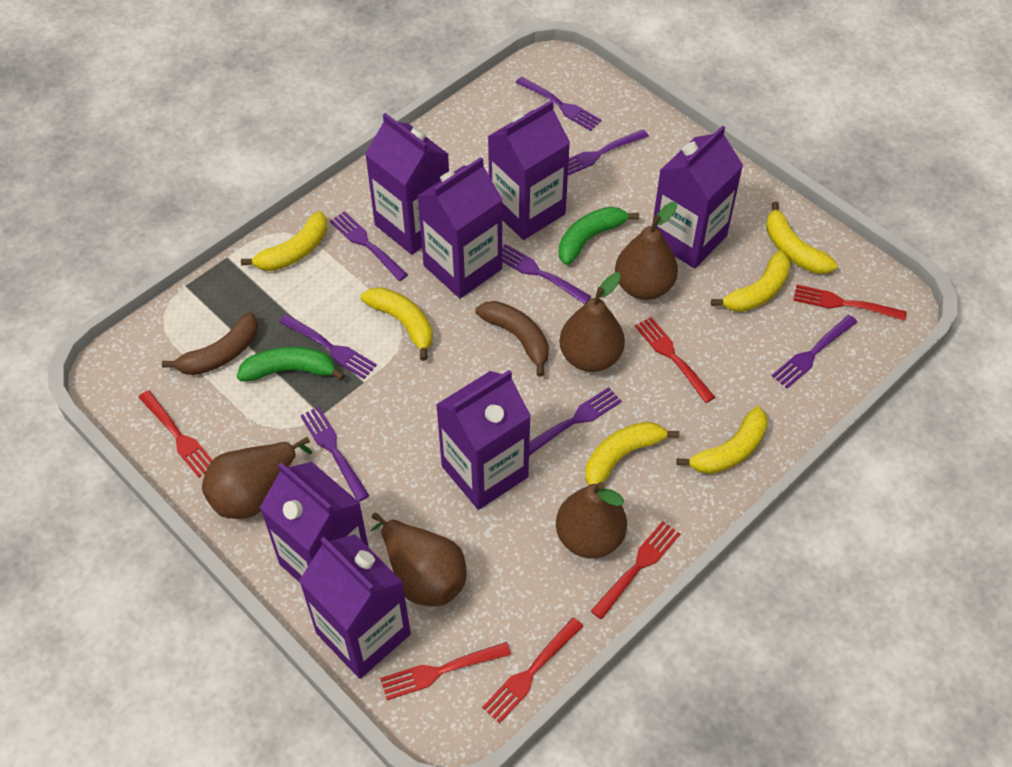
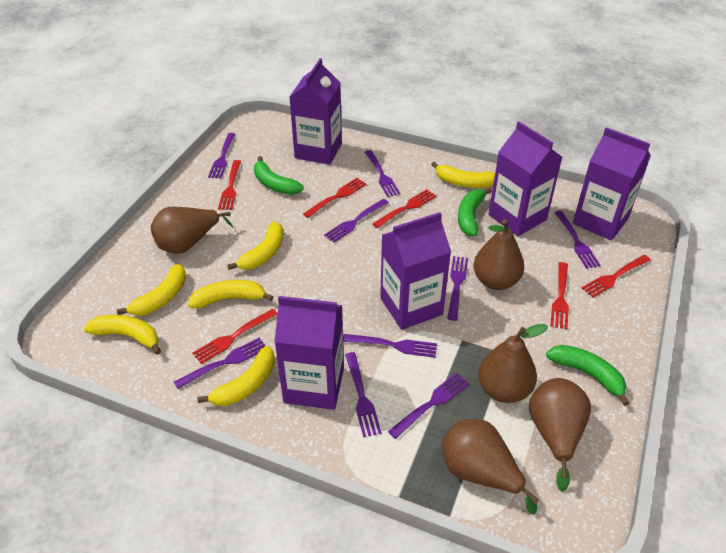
brown banana: 2 -> 0
green banana: 2 -> 3
purple carton: 7 -> 5
purple fork: 8 -> 9

